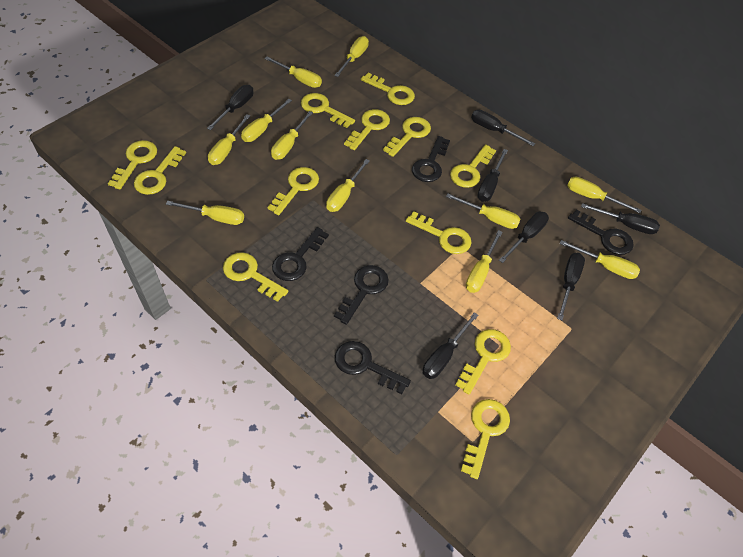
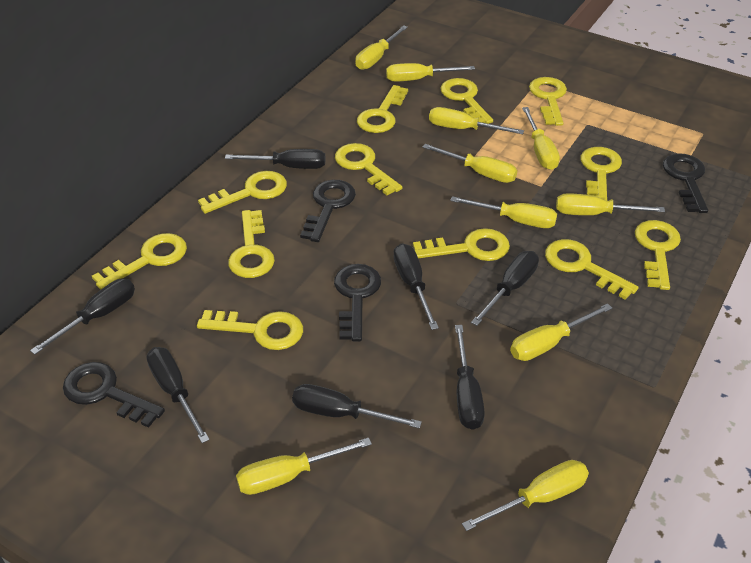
black key: 5 -> 4
yellow screwdriver: 11 -> 10

